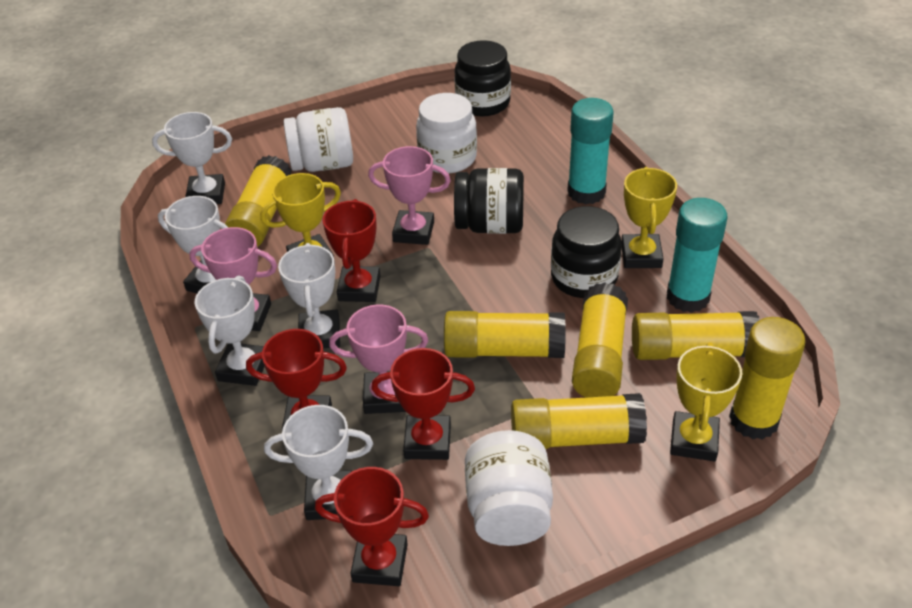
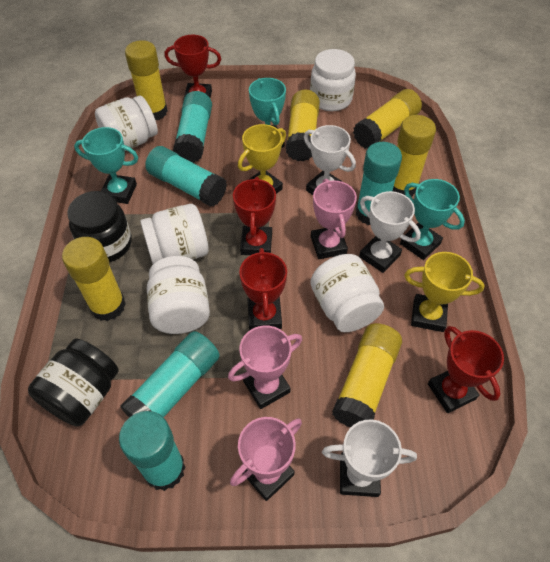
black jar: 3 -> 2
turquoise glue stick: 2 -> 5
turquoise trophy: 0 -> 3
white jar: 3 -> 5
white trophy: 5 -> 3
yellow trophy: 3 -> 2

